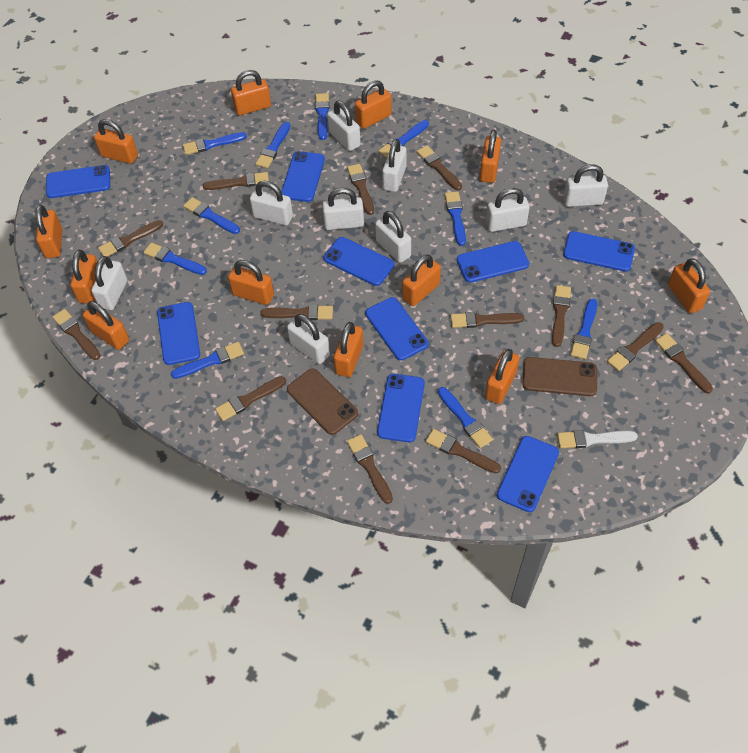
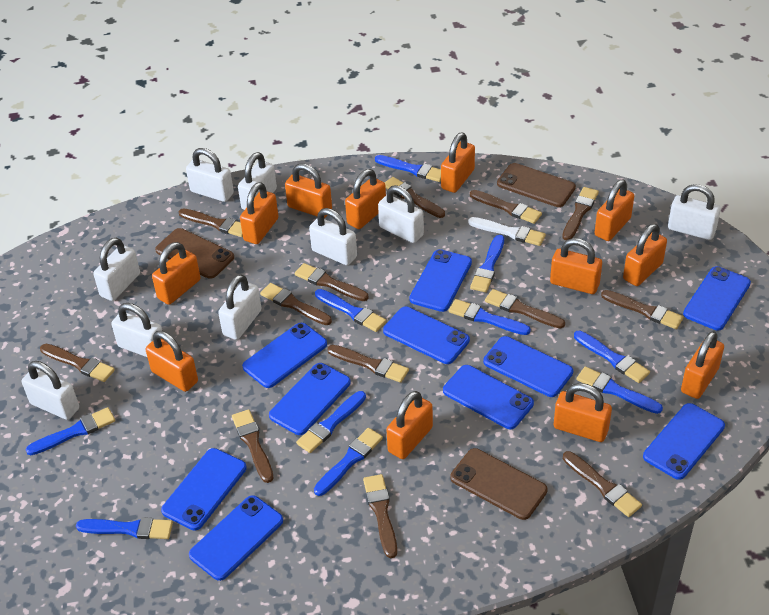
blue phone: 9 -> 10
brown phone: 2 -> 3

